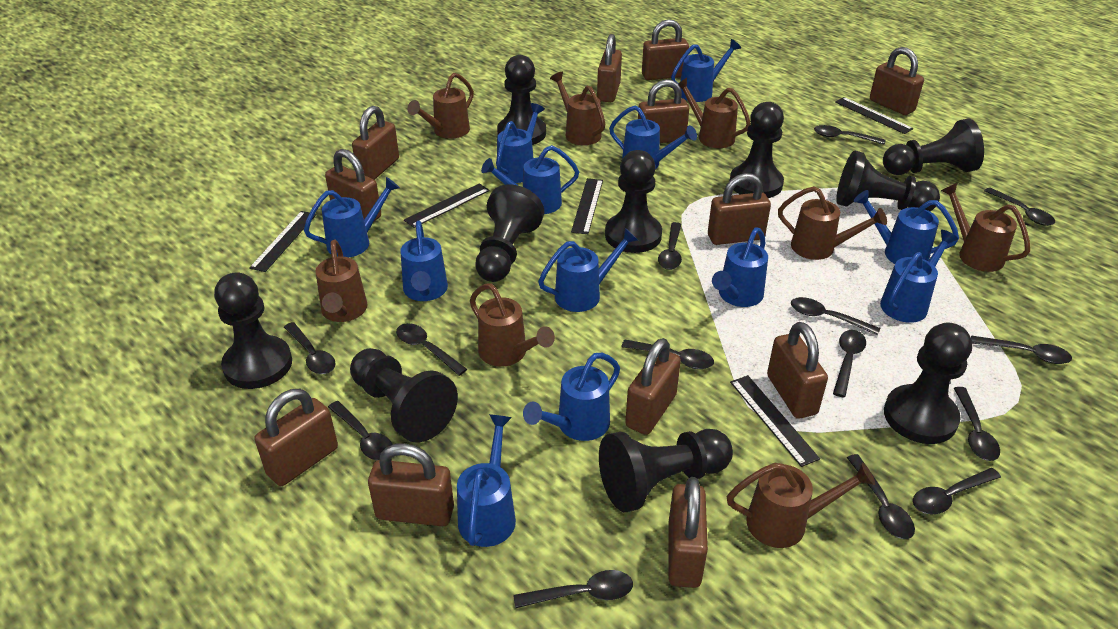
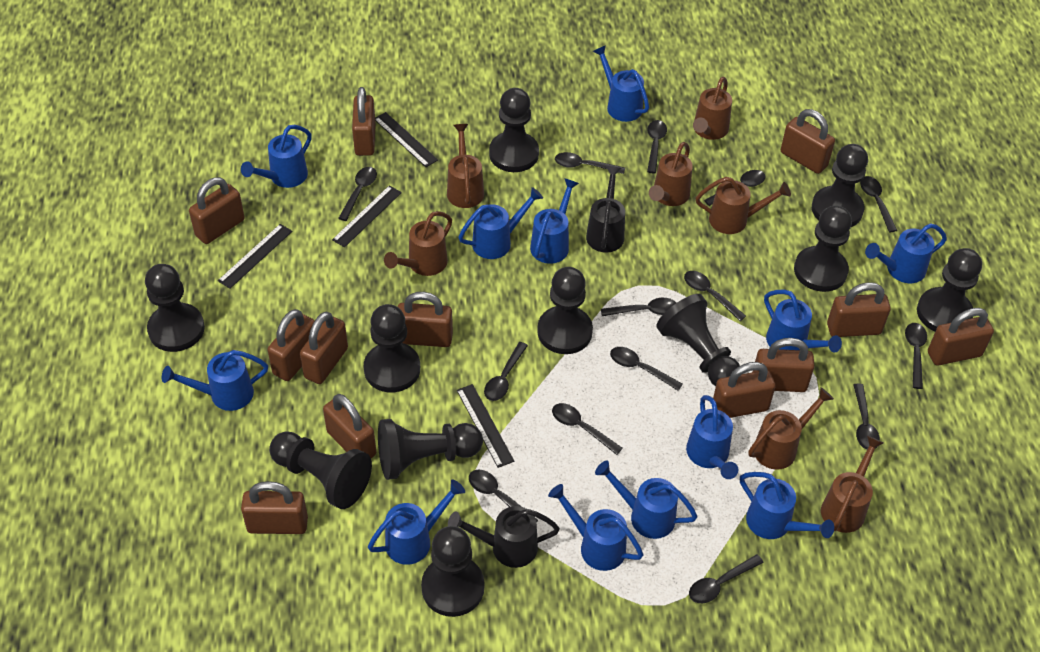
black pawn: 10 -> 11
black ruler: 5 -> 4
black watering can: 0 -> 2
brown watering can: 8 -> 7

